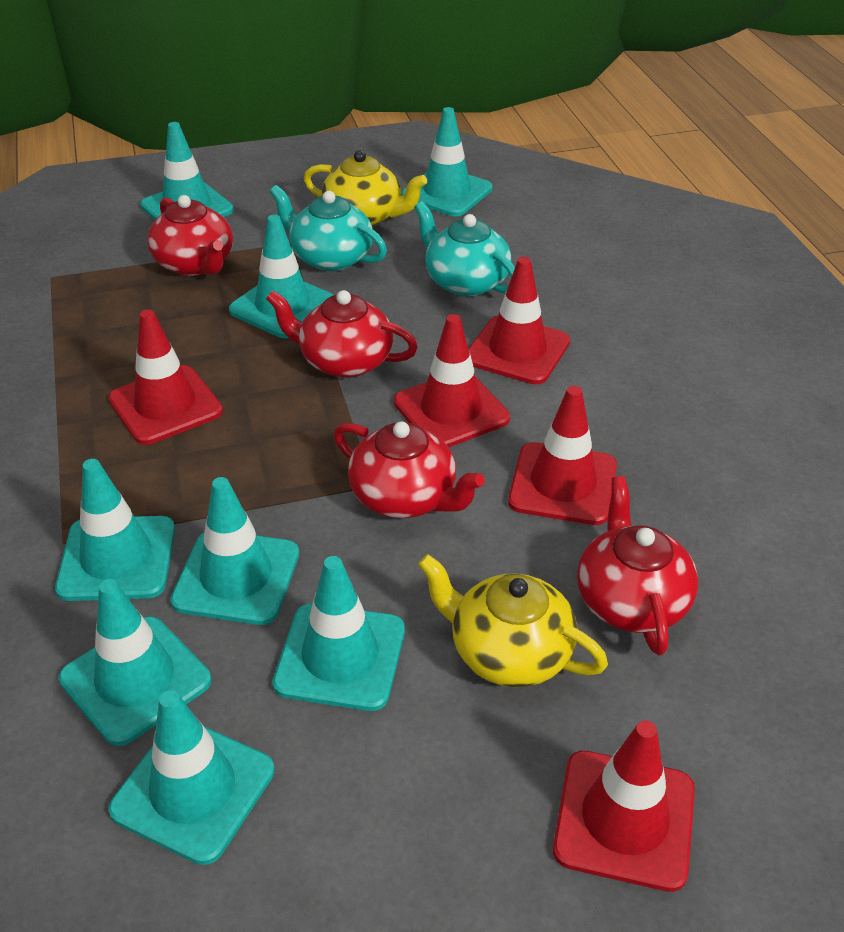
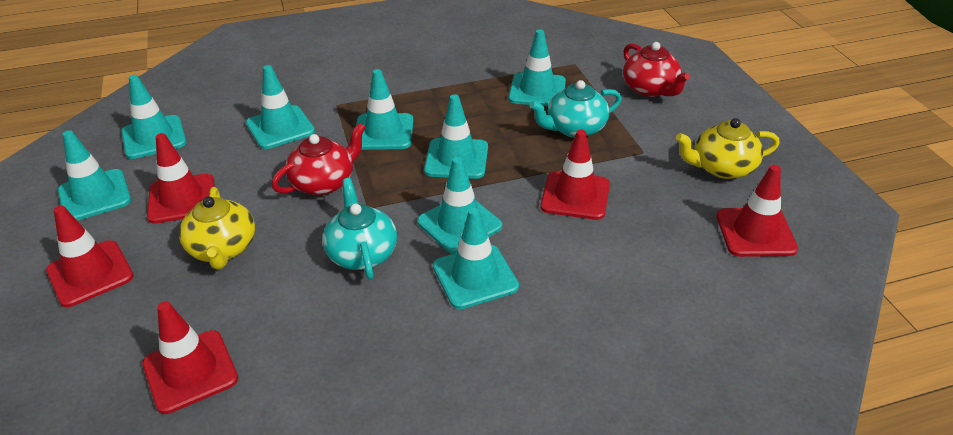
red teapot: 4 -> 2

